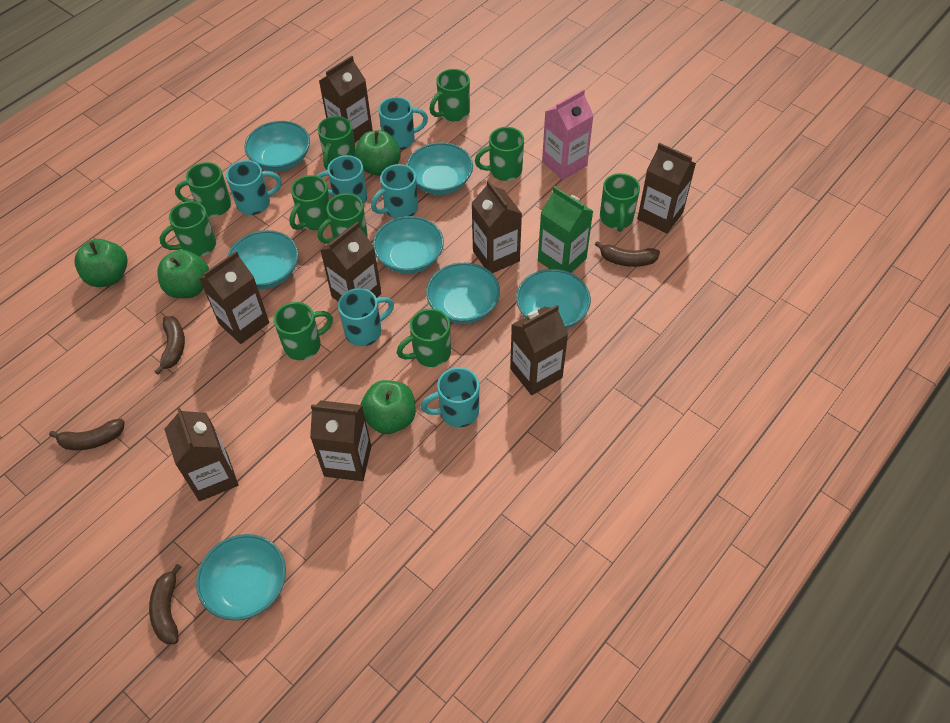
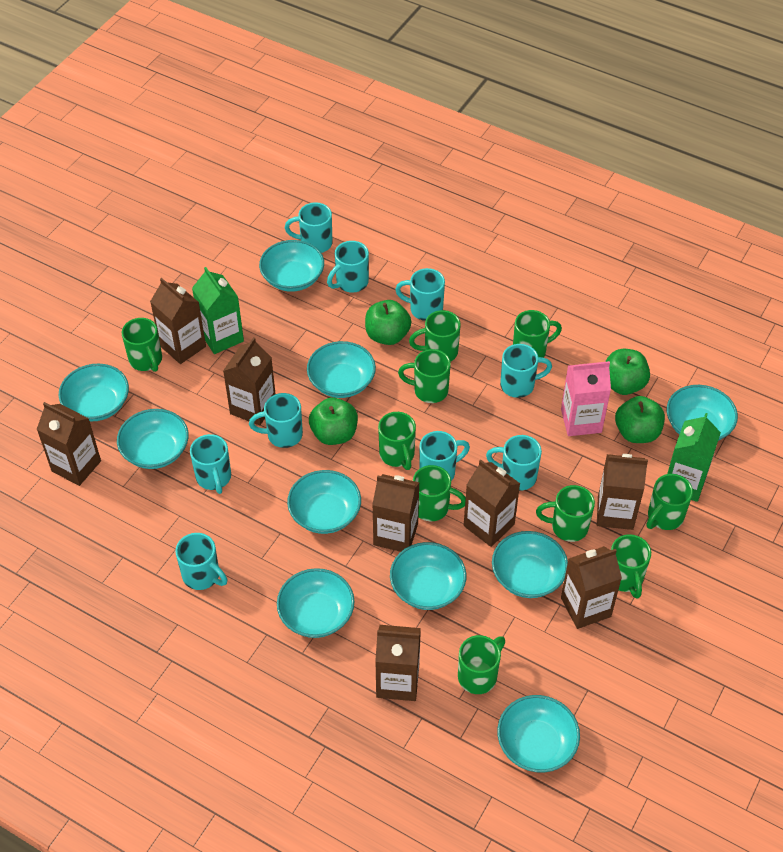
brown banana: 4 -> 0
green carton: 1 -> 2
turquoise bowl: 7 -> 10
turquoise mug: 6 -> 9

